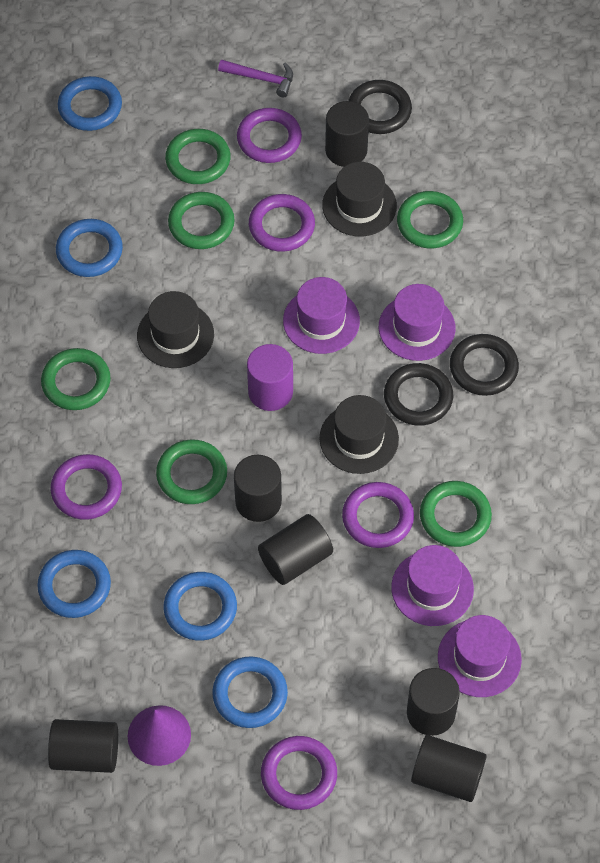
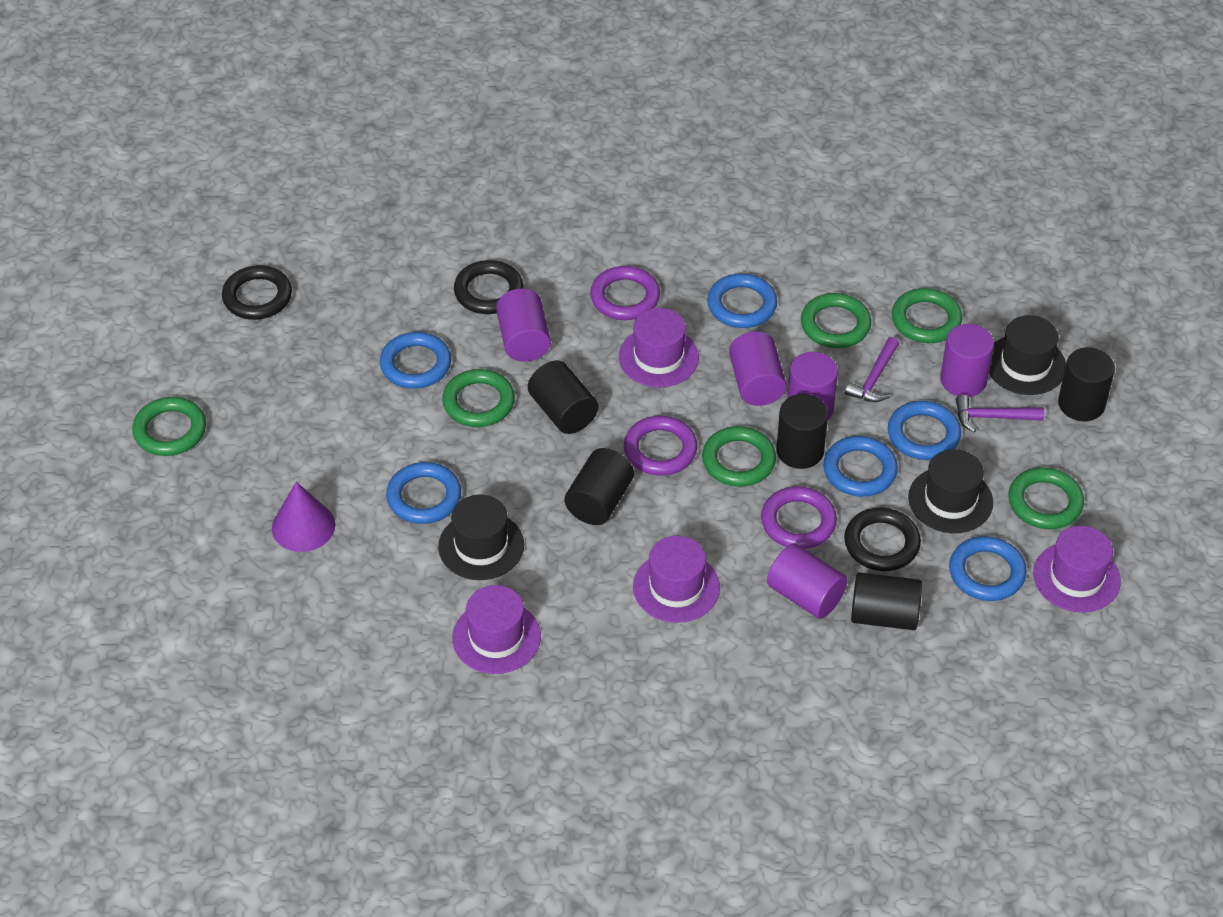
black cylinder: 6 -> 5
blue ring: 5 -> 6
purple cylinder: 1 -> 5
purple hammer: 1 -> 2
purple ring: 5 -> 3

